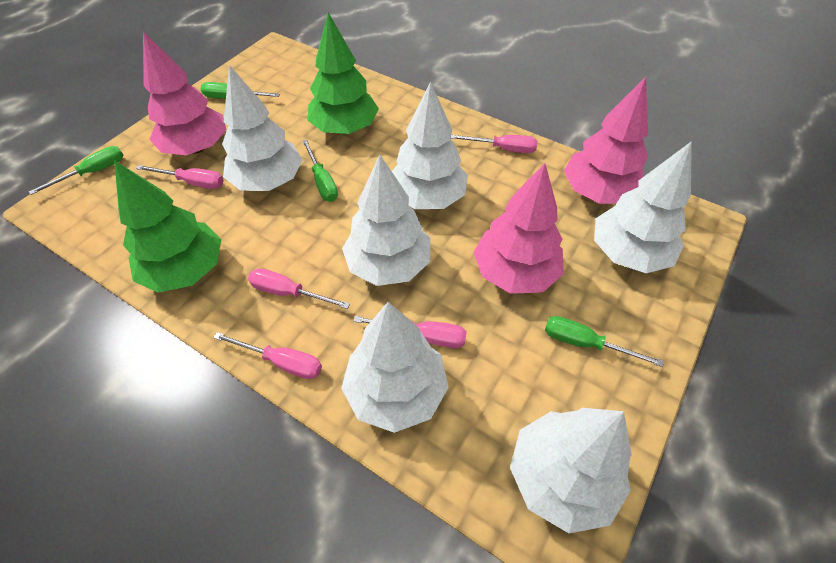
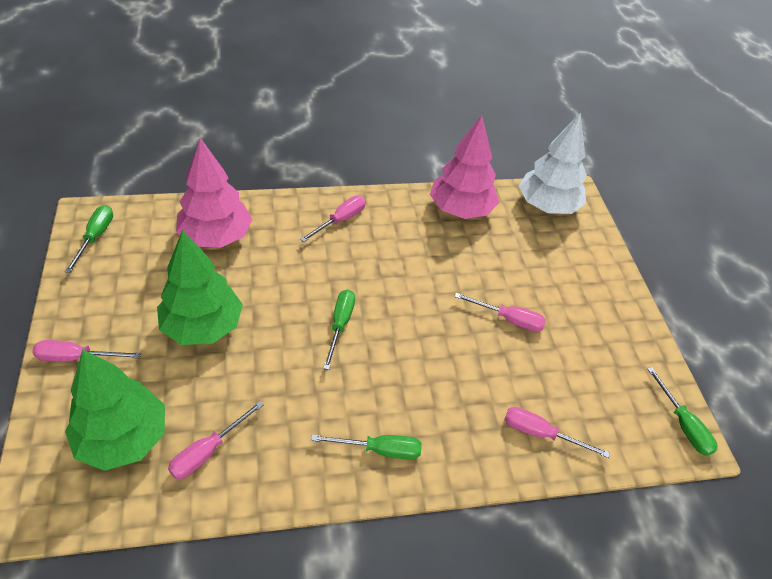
pink tree: 3 -> 2
white tree: 6 -> 1

